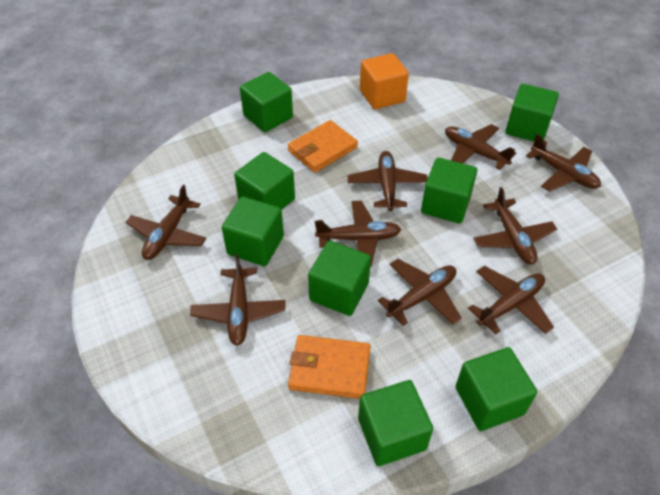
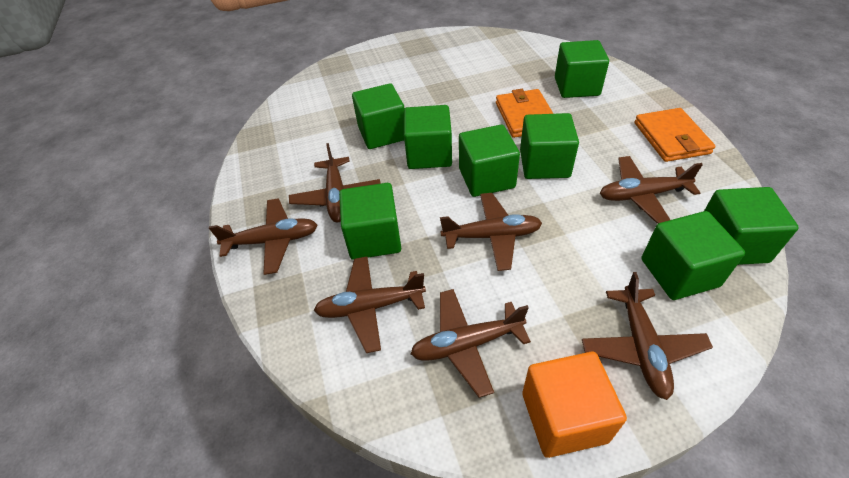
brown plane: 9 -> 7

